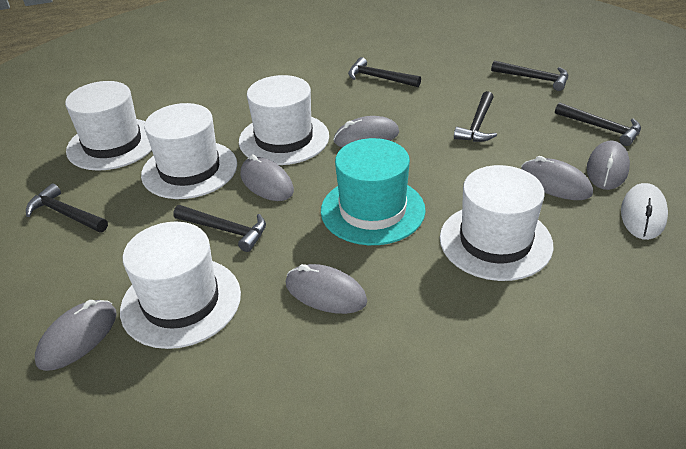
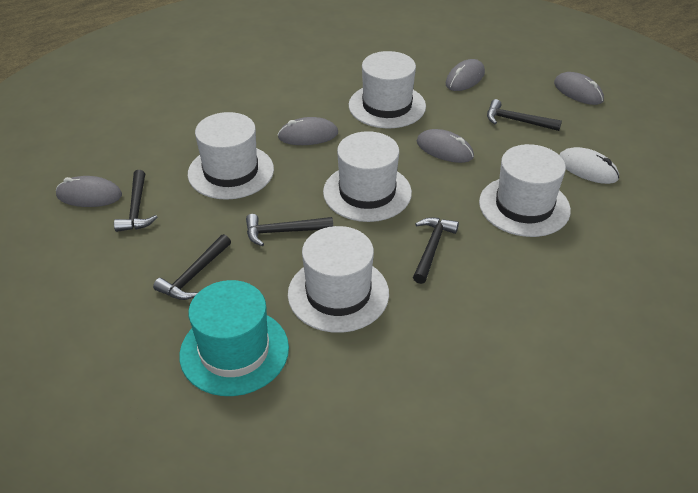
black hammer: 6 -> 5
grey mouse: 6 -> 5

